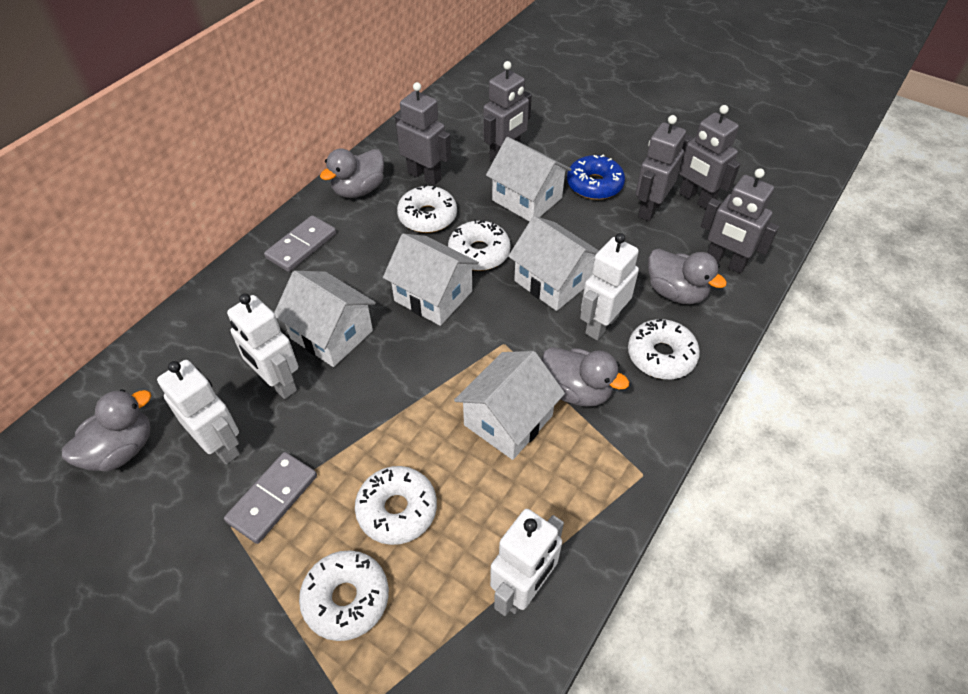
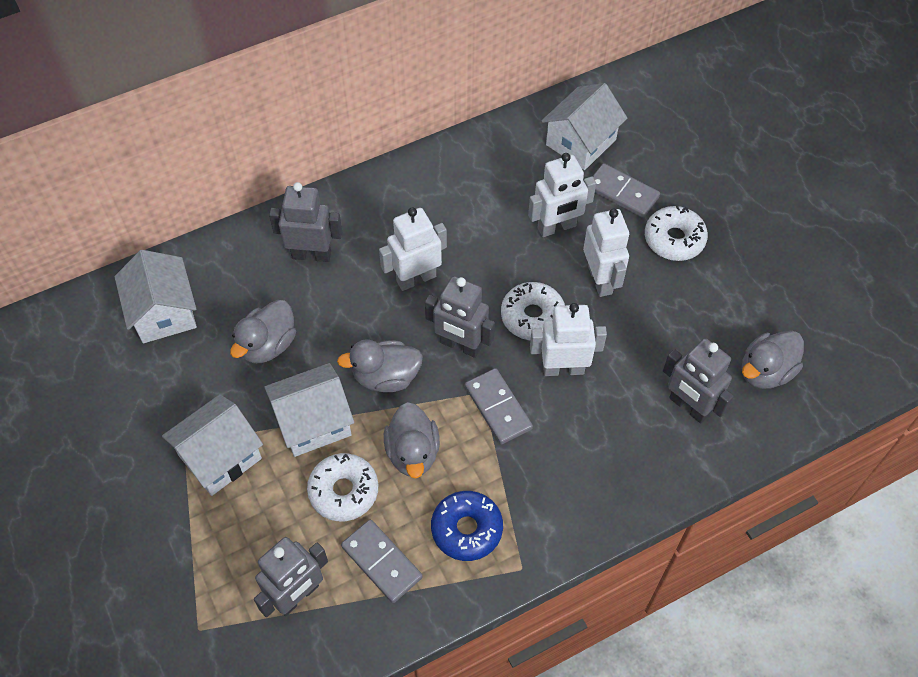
grey domino: 2 -> 3
grey robot: 5 -> 4
white donut: 5 -> 3
white house: 5 -> 4

